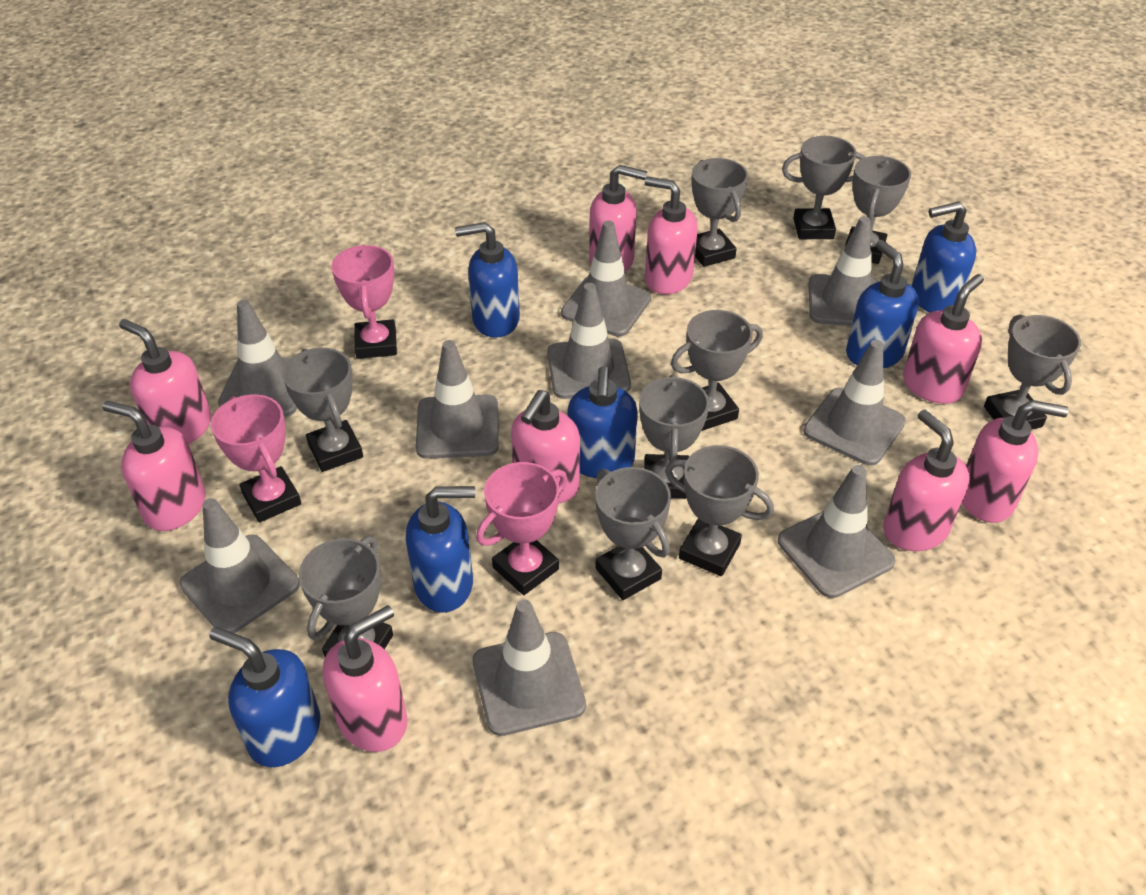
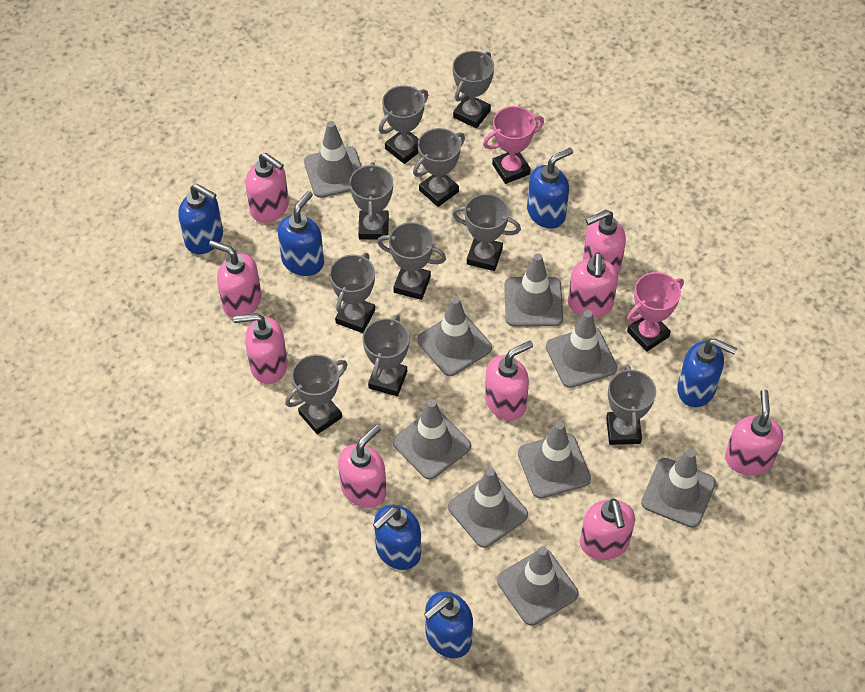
pink trophy: 3 -> 2

